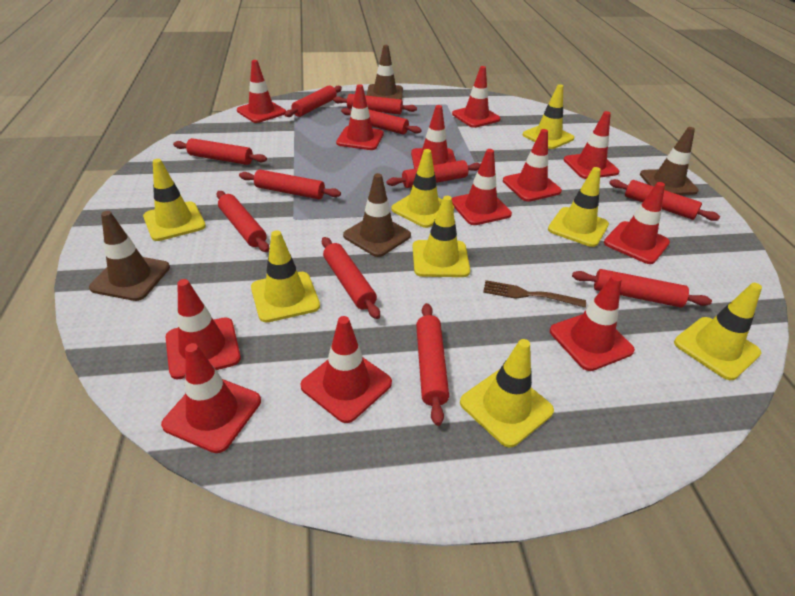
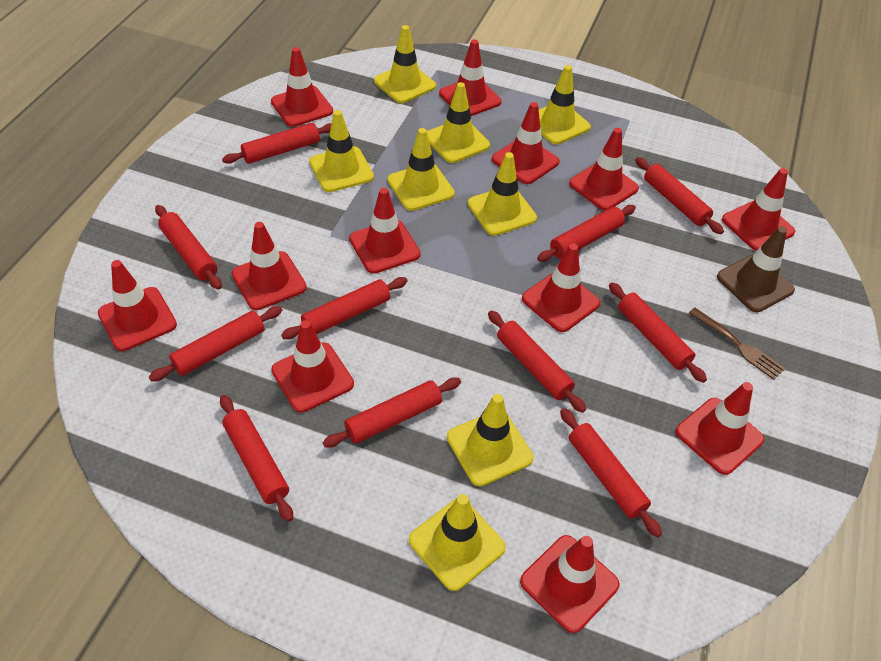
brown traffic cone: 4 -> 1

